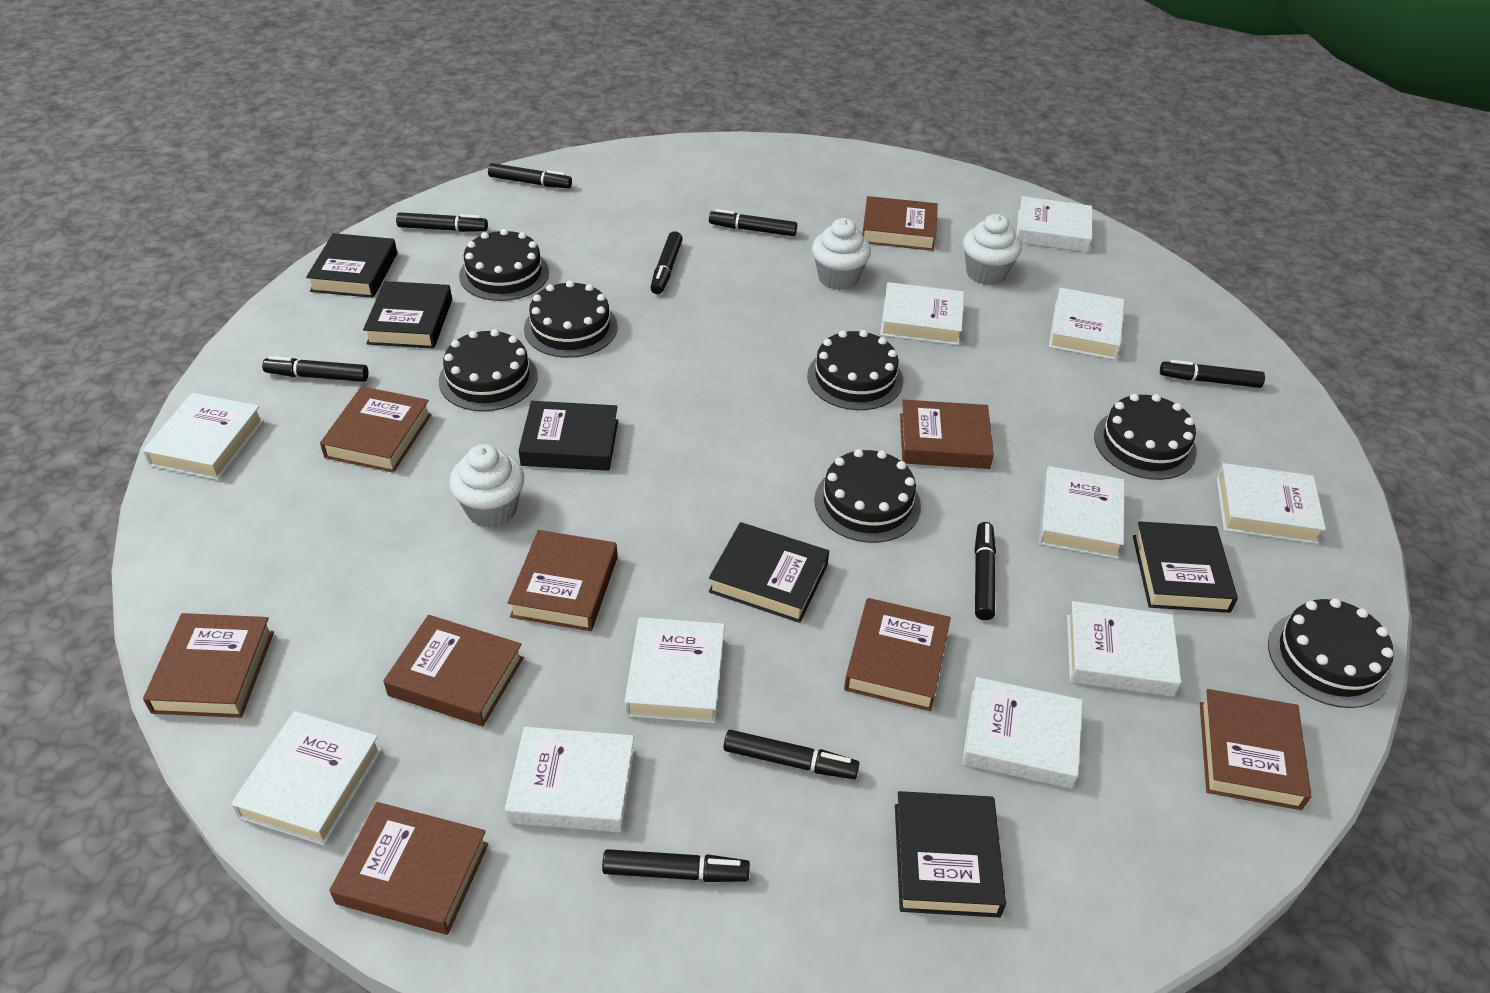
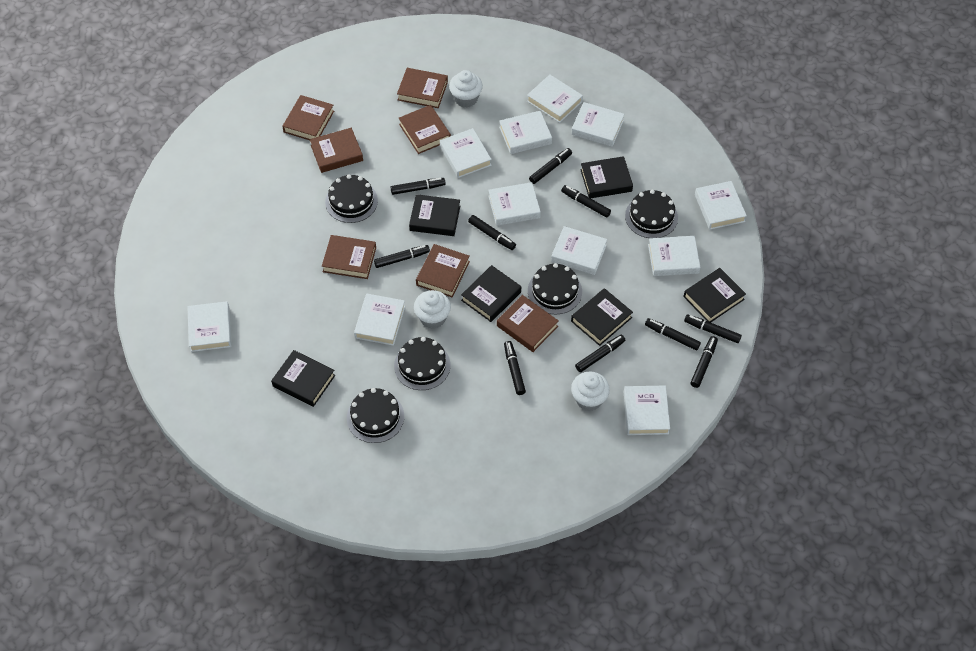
black cake: 7 -> 5
black marker: 9 -> 10
brown book: 9 -> 7

